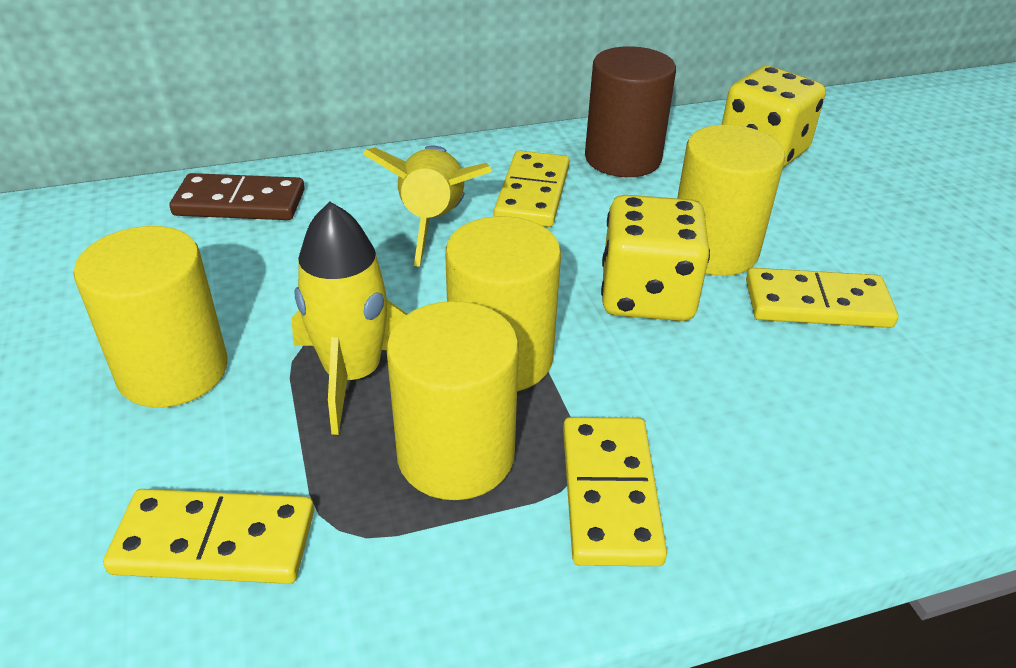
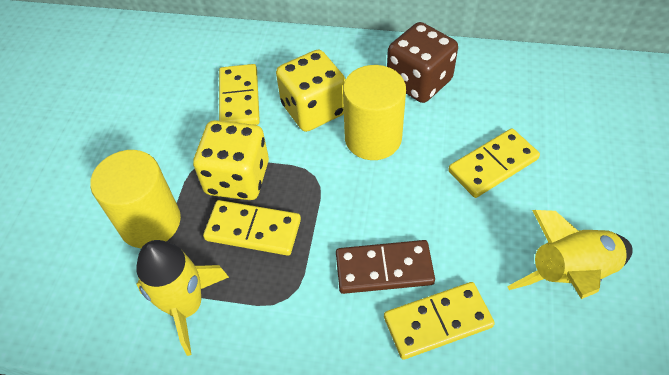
brown cylinder: 1 -> 0
brown dice: 0 -> 1
yellow cylinder: 4 -> 2

